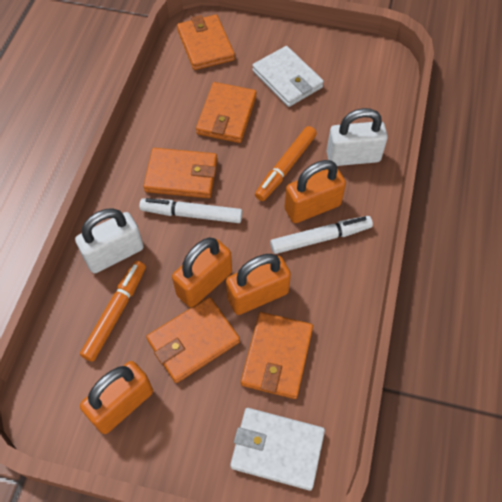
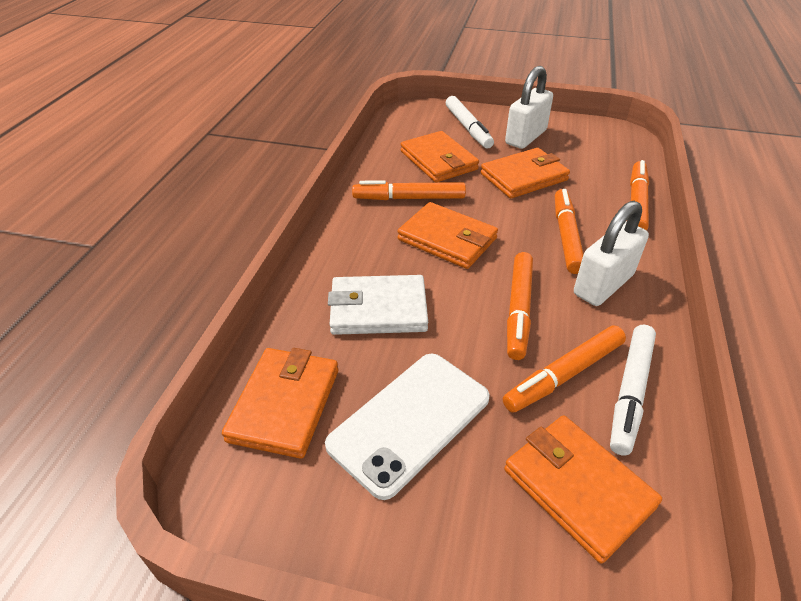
orange marker: 2 -> 5
orange padlock: 4 -> 0
white phone: 0 -> 1
white wallet: 2 -> 1

